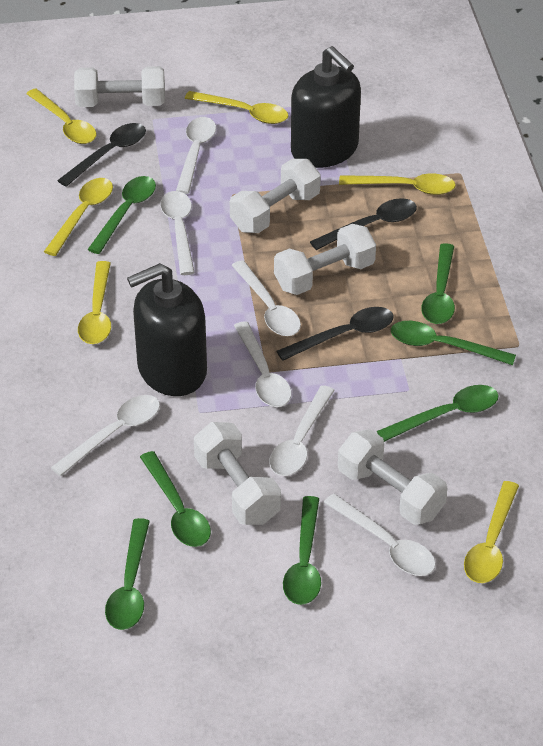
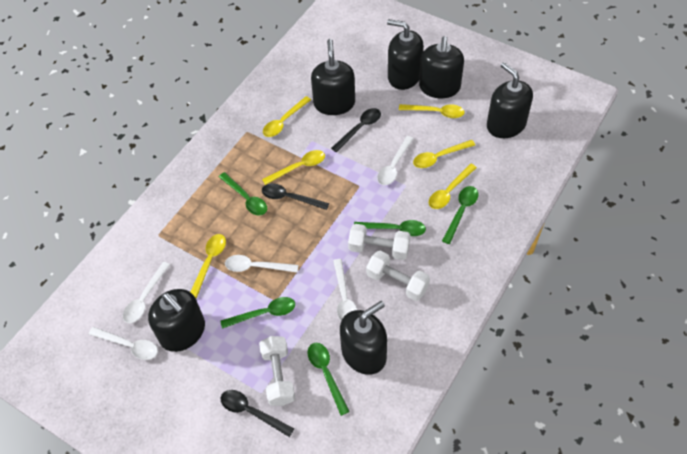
black soap dispenser: 2 -> 6
green spoon: 7 -> 5
white dumbbell: 5 -> 3
white spoon: 7 -> 5

